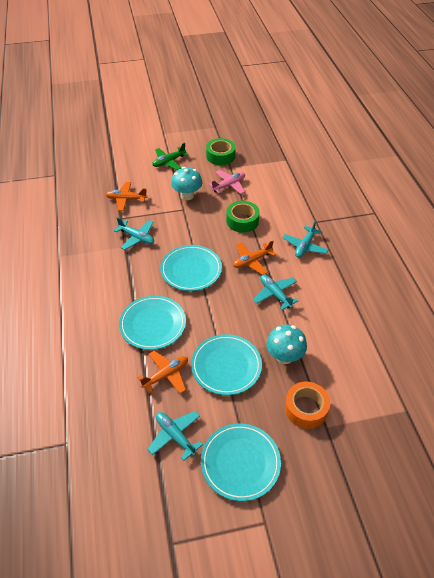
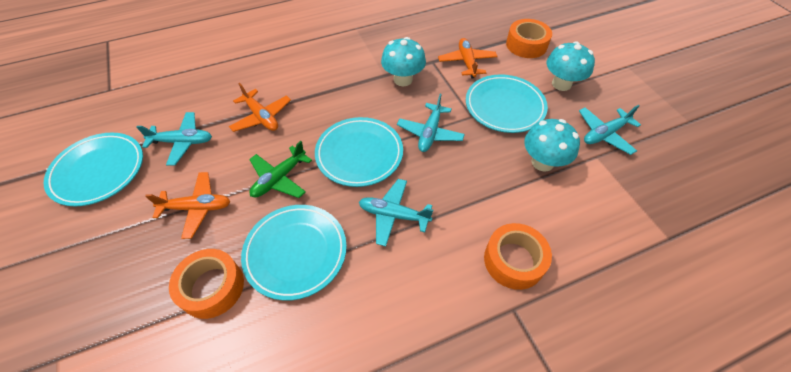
green tape: 2 -> 0
orange tape: 1 -> 3
pink plane: 1 -> 0
turquoise mushroom: 2 -> 3

